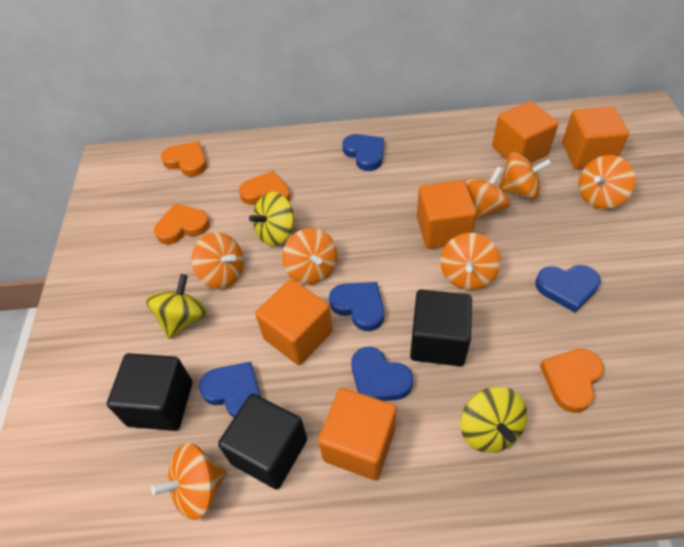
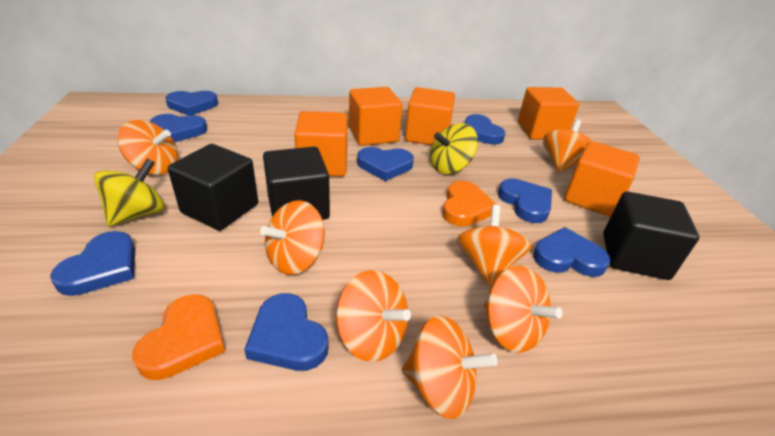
blue heart: 5 -> 8
orange heart: 4 -> 2
yellow spinning top: 3 -> 2

